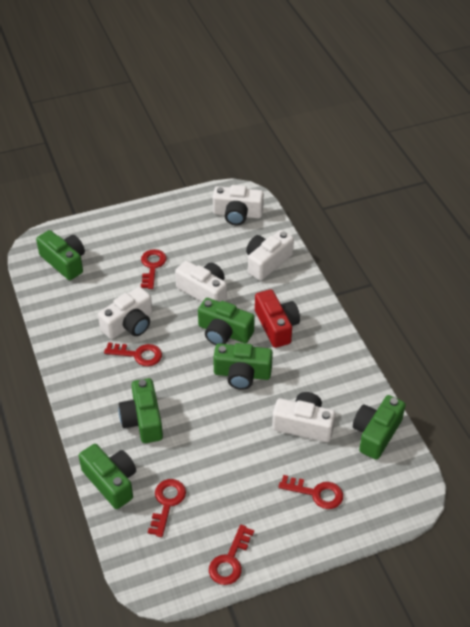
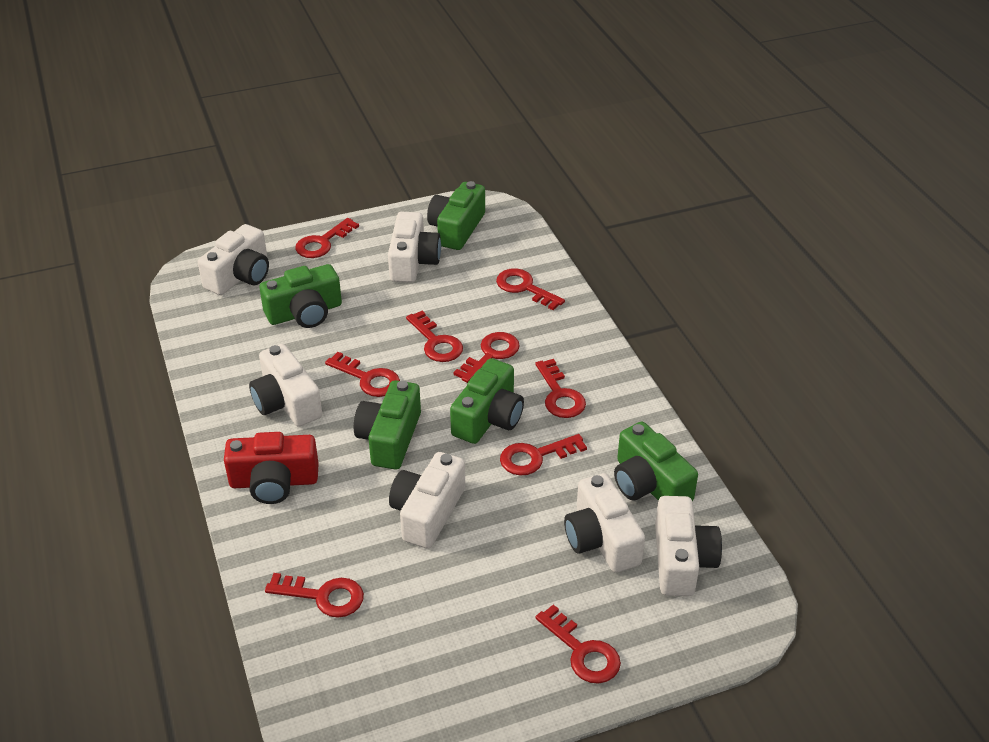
green camera: 6 -> 5
red key: 5 -> 9
white camera: 5 -> 6

